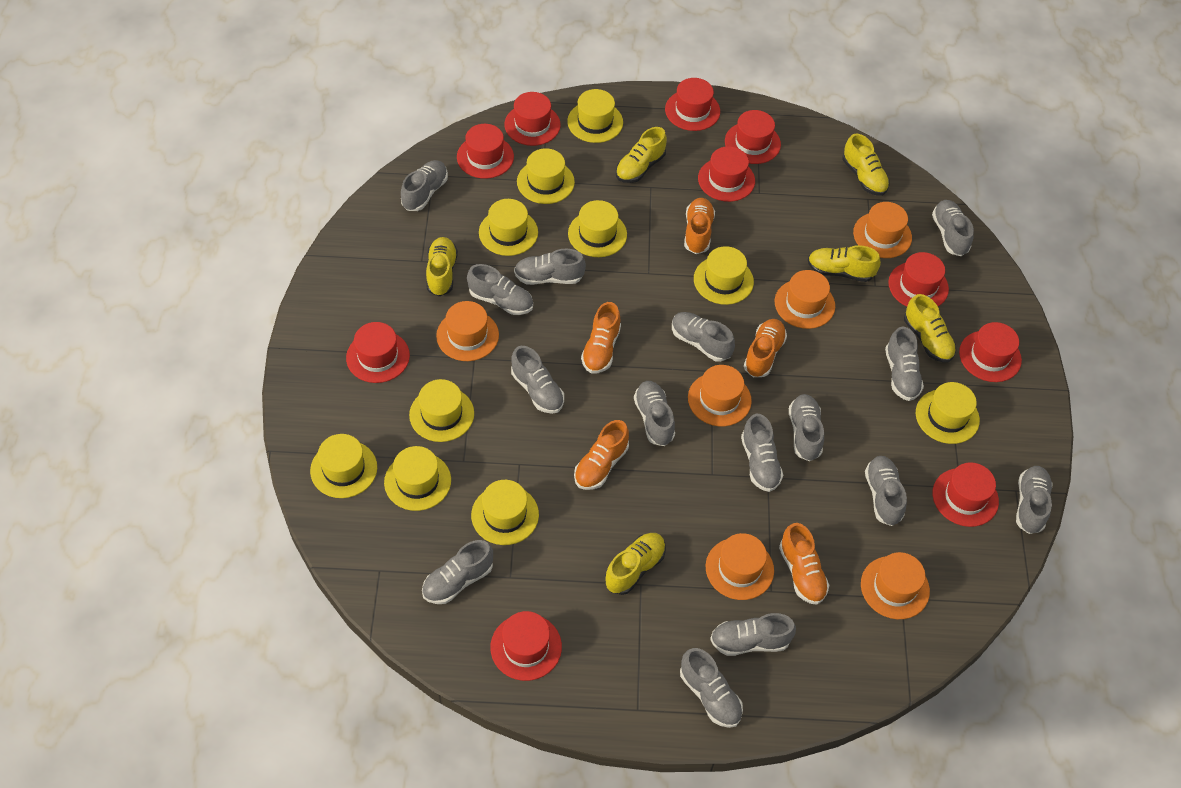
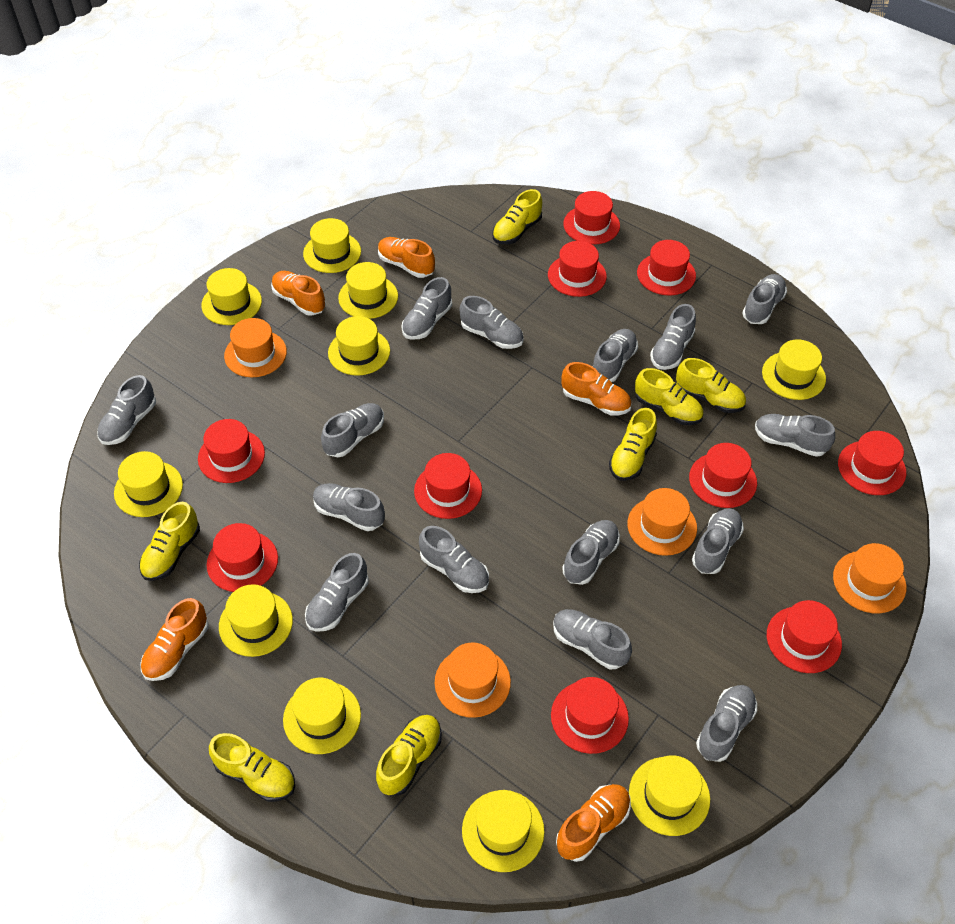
orange hat: 6 -> 4
yellow shoe: 6 -> 7

